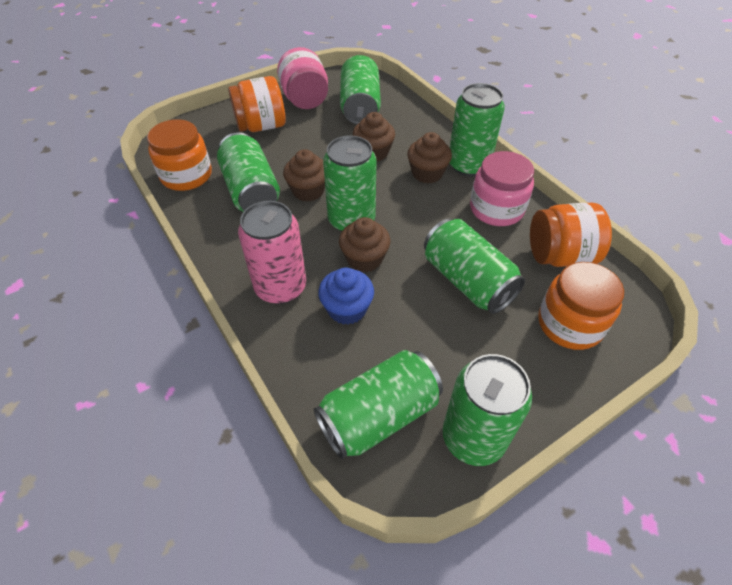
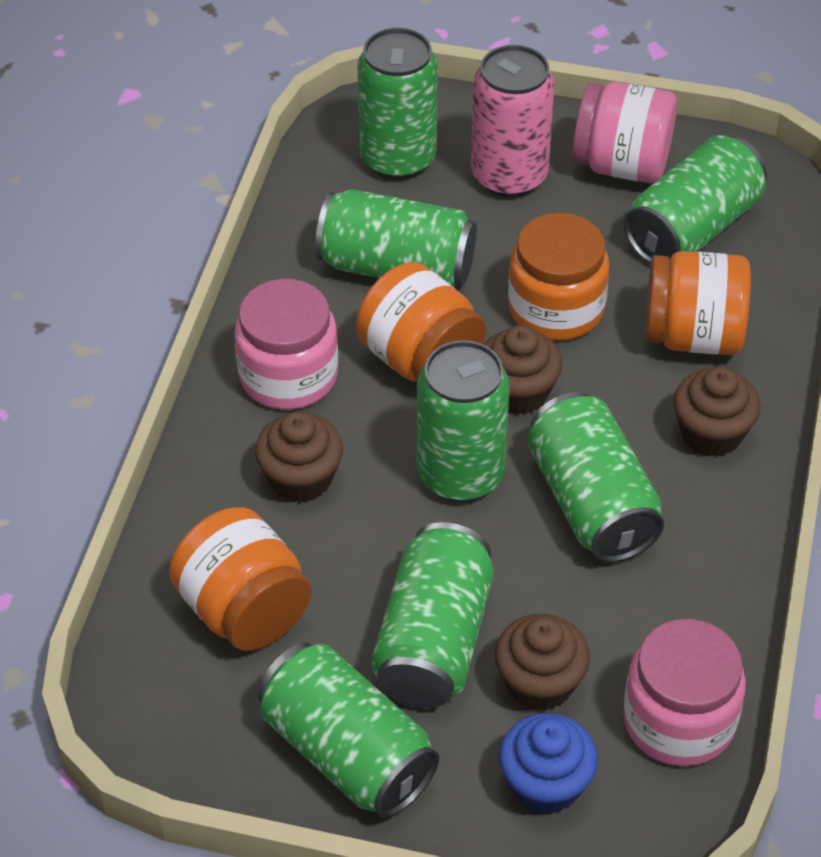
pink jar: 2 -> 3

